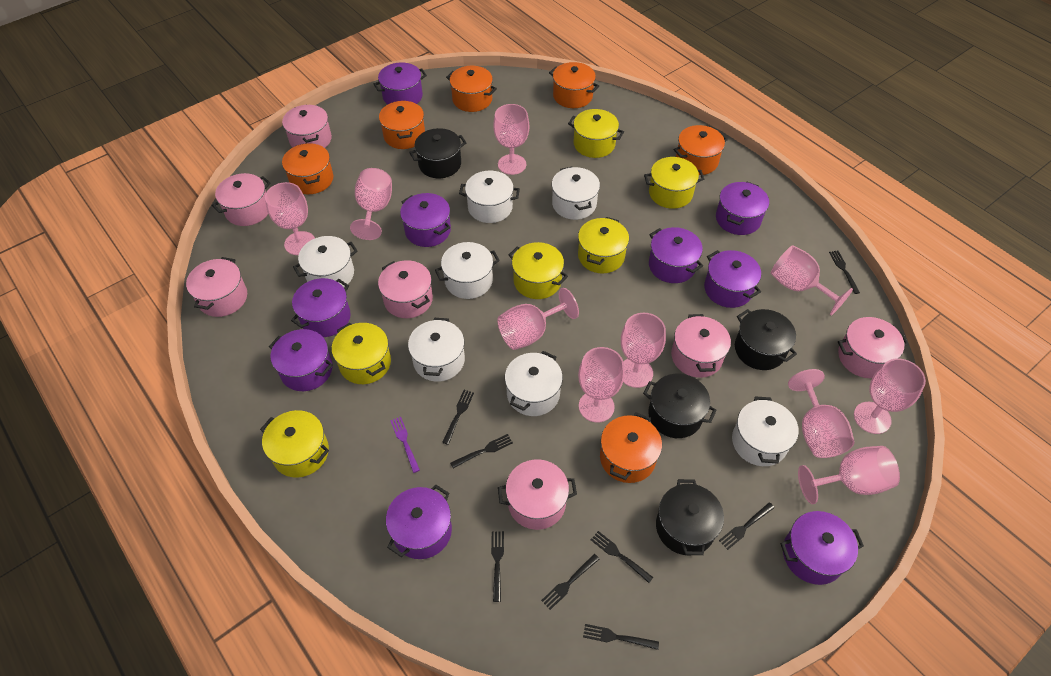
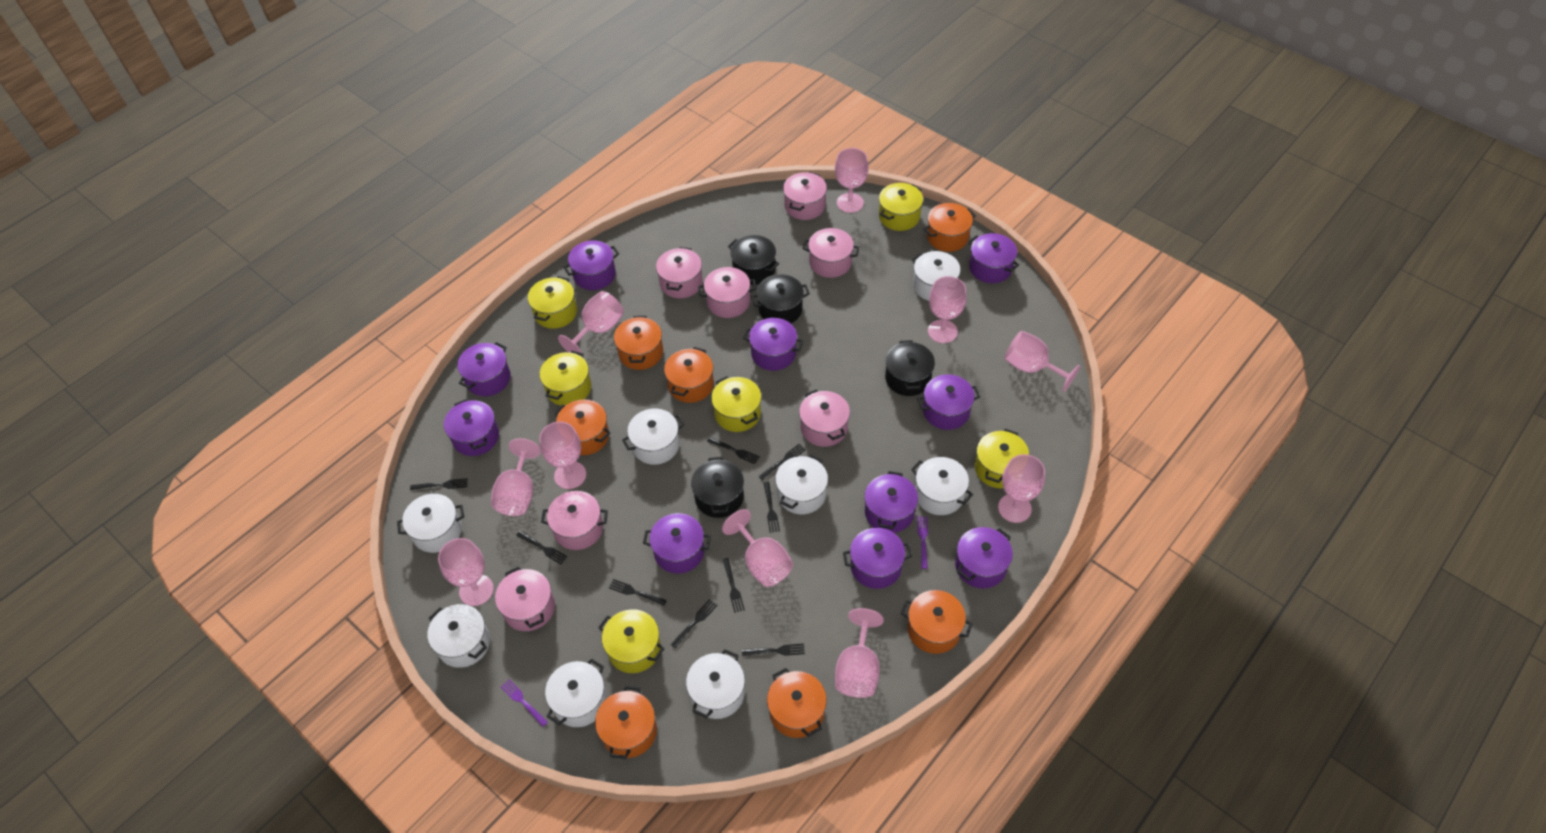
black fork: 8 -> 9
orange pot: 6 -> 7
purple fork: 1 -> 2
purple pot: 9 -> 10
white pot: 7 -> 8

